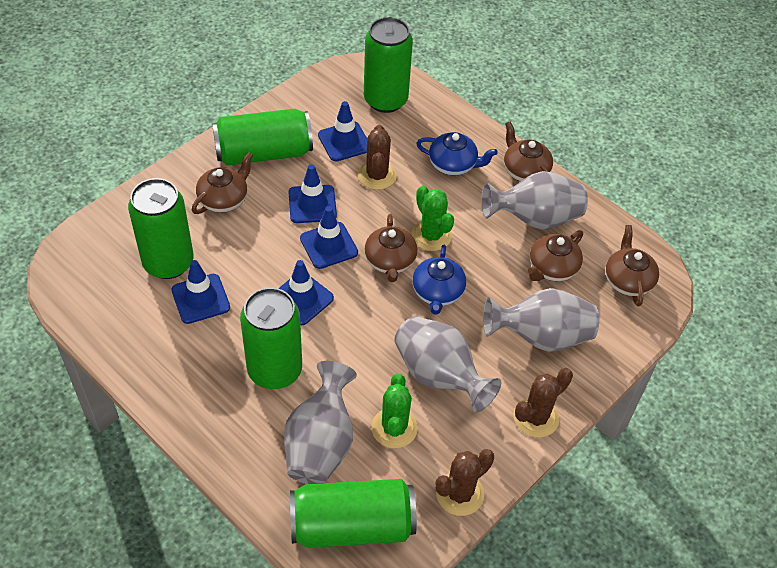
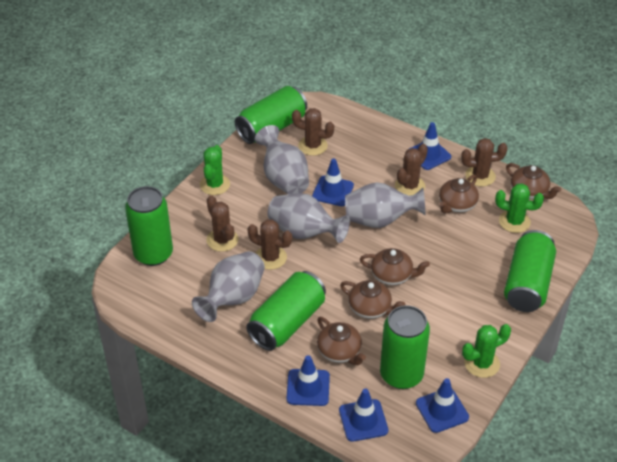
blue teapot: 2 -> 0
brown cactus: 3 -> 5
green cactus: 2 -> 3

